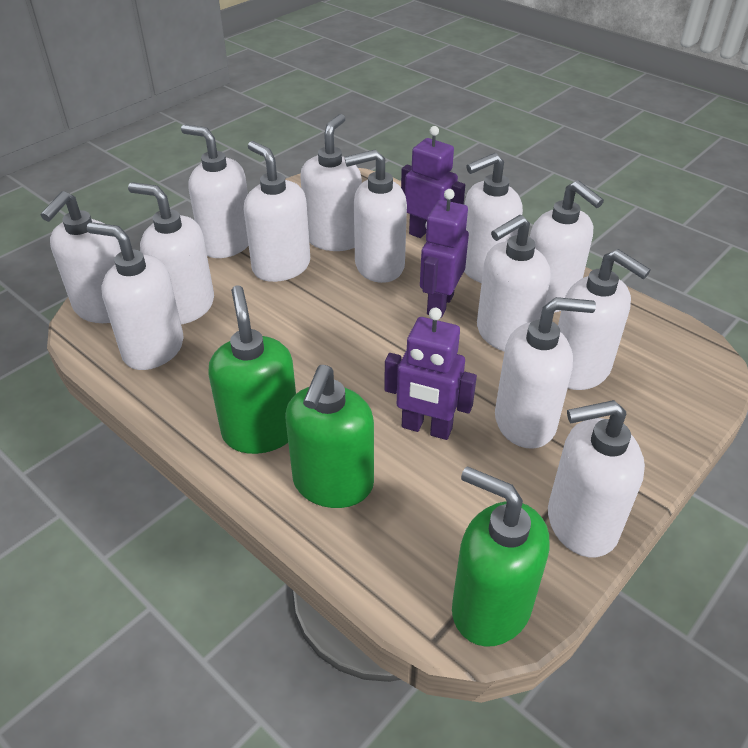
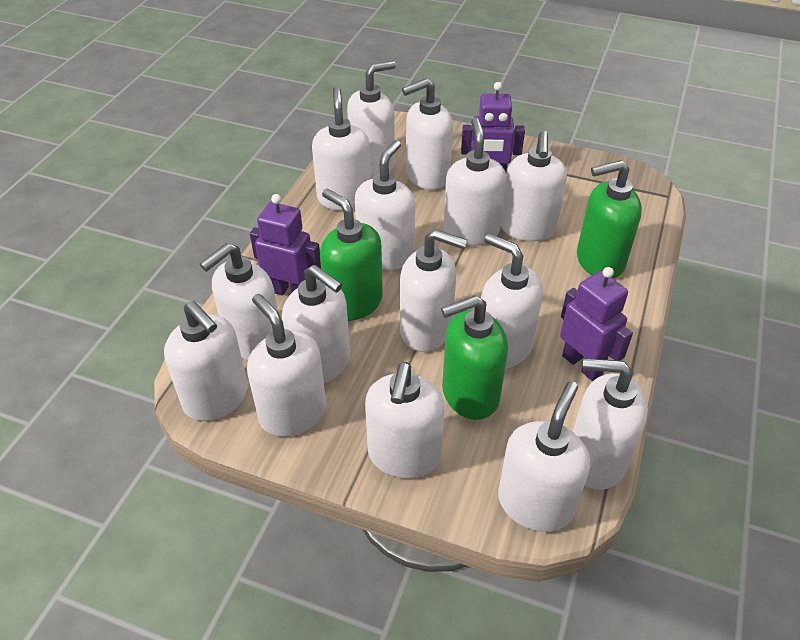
white soap dispenser: 13 -> 15

